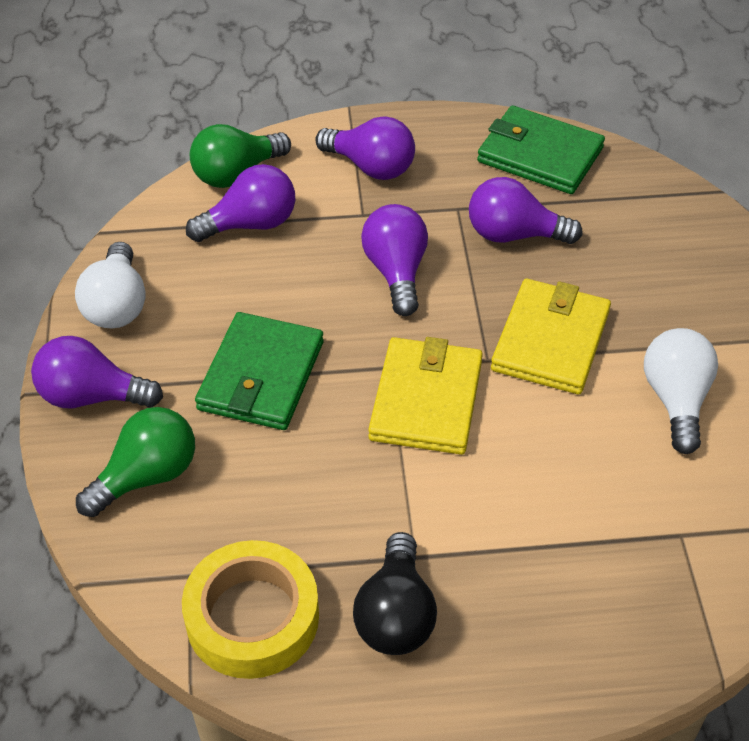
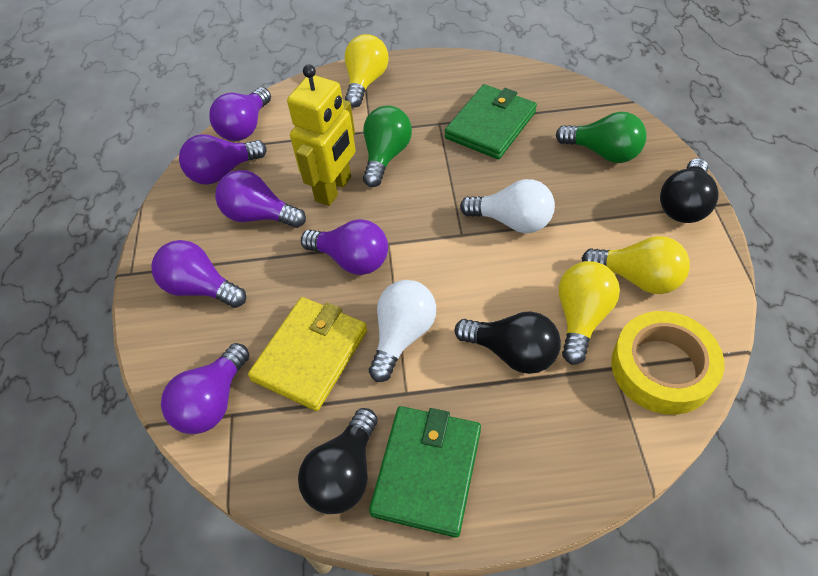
black light bulb: 1 -> 3
purple light bulb: 5 -> 6
yellow light bulb: 0 -> 3
yellow robot: 0 -> 1
yellow wallet: 2 -> 1

